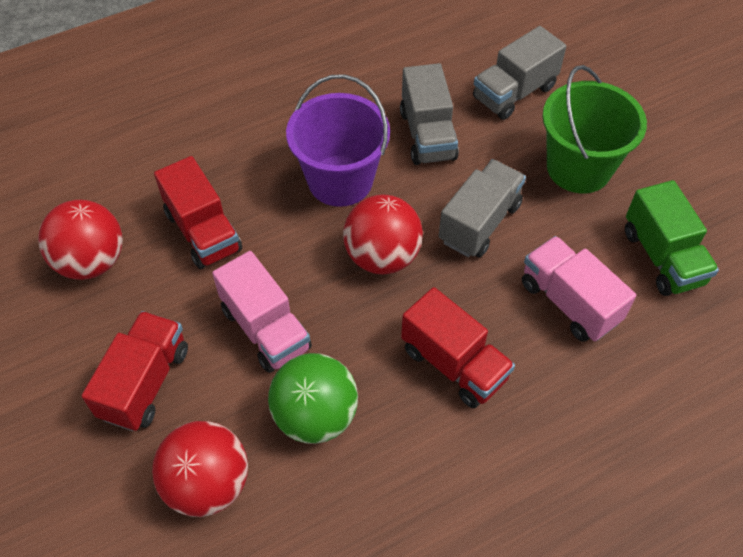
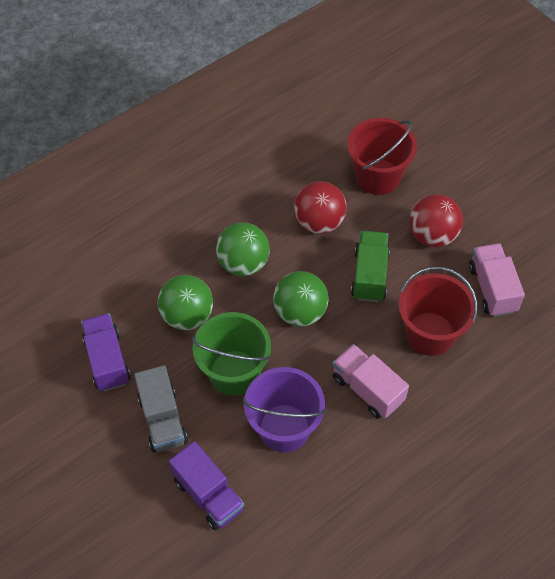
green ball: 1 -> 3
grey truck: 3 -> 1
purple truck: 0 -> 2
red ball: 3 -> 2
red bucket: 0 -> 2
red truck: 3 -> 0

